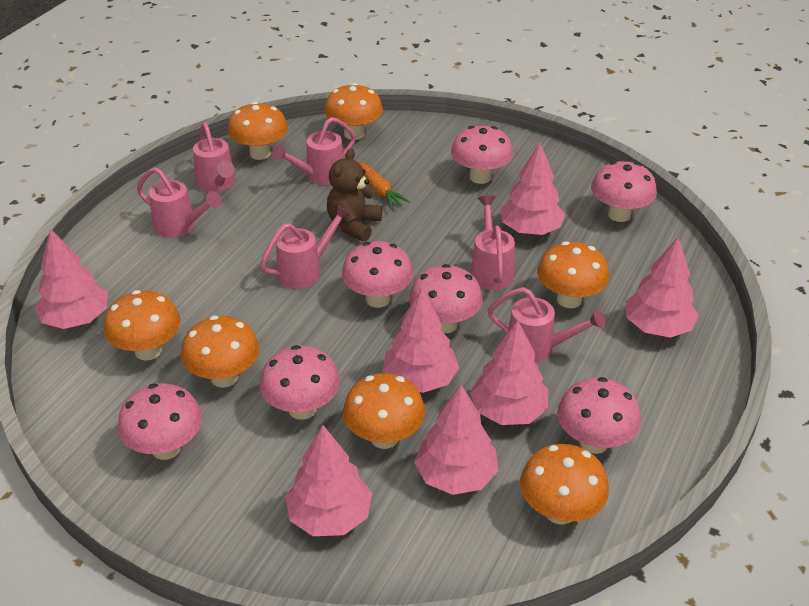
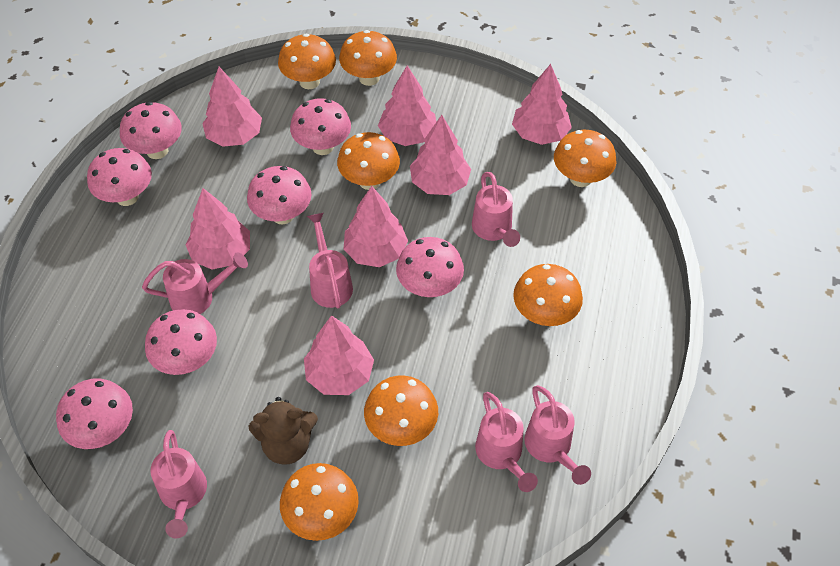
orange carrot: 1 -> 0

